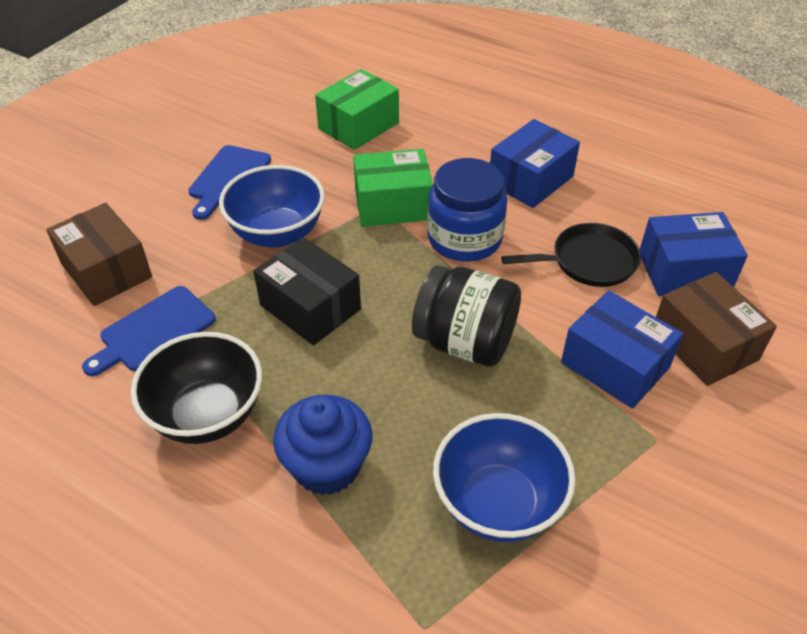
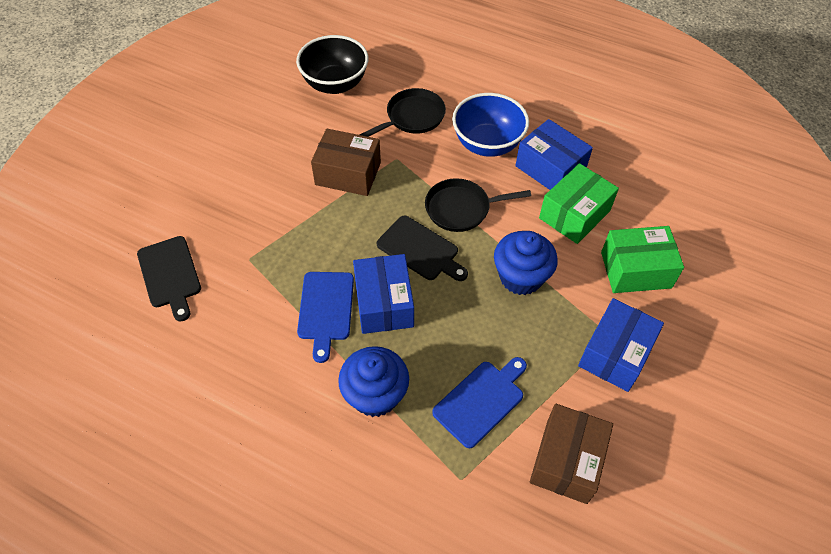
black box: 1 -> 0
black cutting board: 0 -> 2
black jar: 1 -> 0
black pan: 1 -> 2
blue bowl: 2 -> 1
blue cupcake: 1 -> 2
blue jar: 1 -> 0

